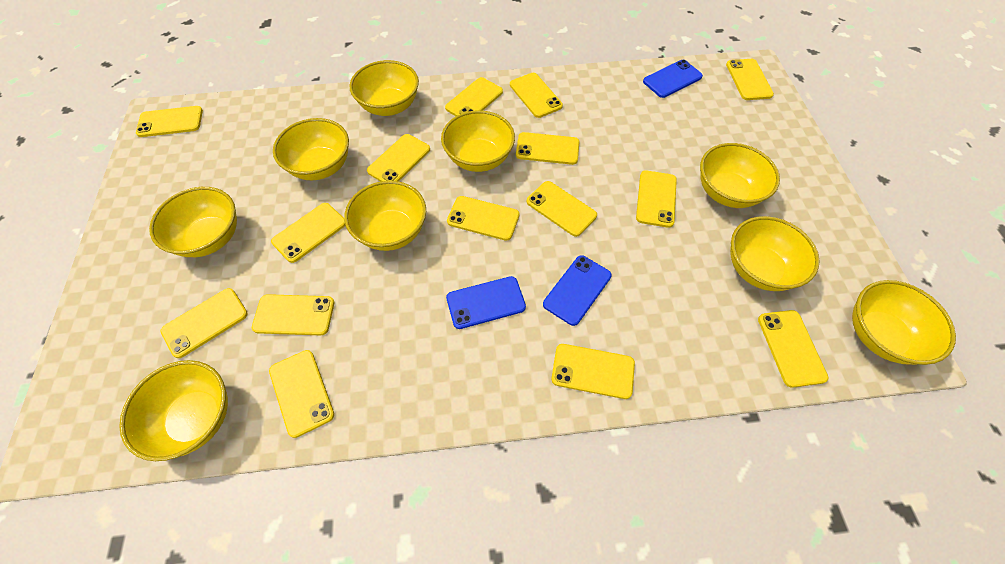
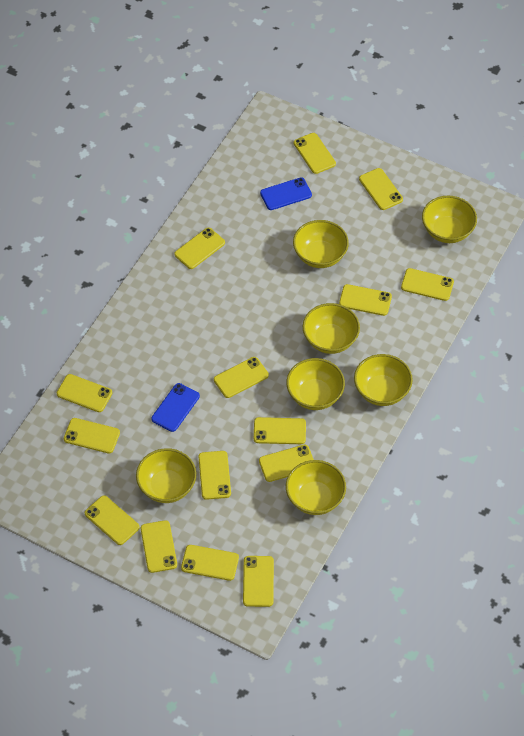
blue phone: 3 -> 2
yellow bowl: 9 -> 7

